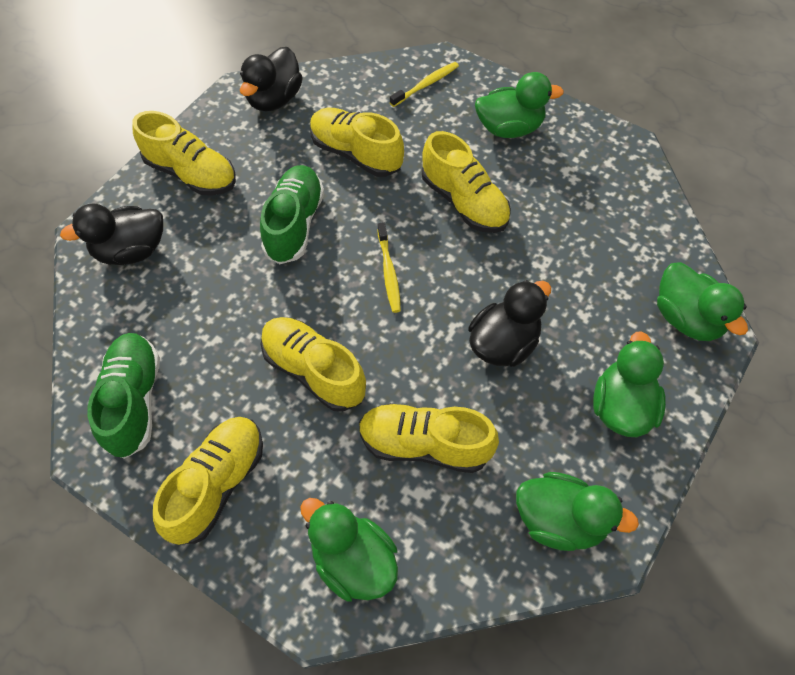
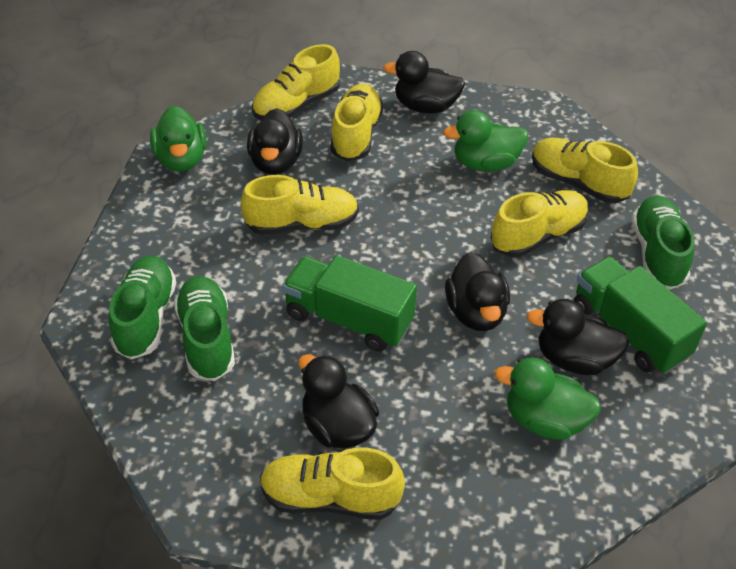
black duck: 3 -> 5
green duck: 5 -> 3
green shoe: 2 -> 3
green truck: 0 -> 2
yellow toothbrush: 2 -> 0

